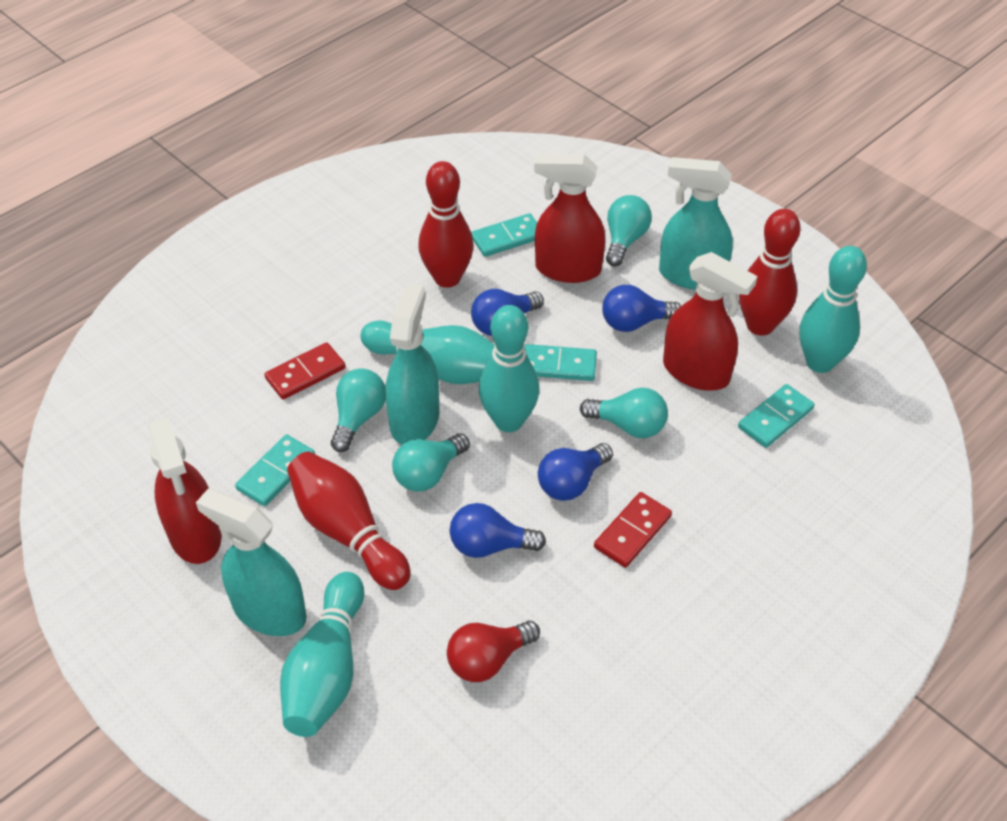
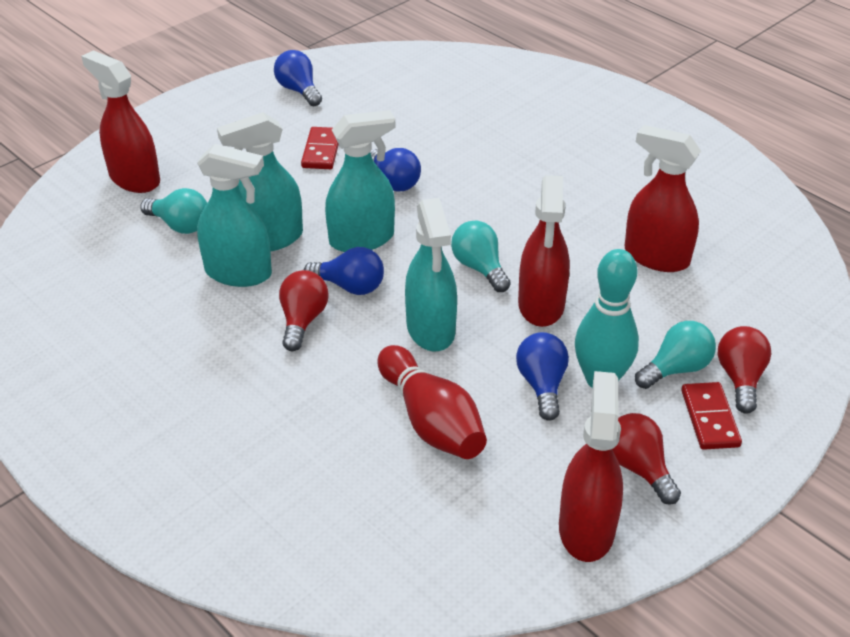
red bowling pin: 3 -> 1
red light bulb: 1 -> 3
red spray bottle: 3 -> 4
turquoise bowling pin: 4 -> 1
turquoise domino: 4 -> 0
turquoise light bulb: 4 -> 3
turquoise spray bottle: 3 -> 4

